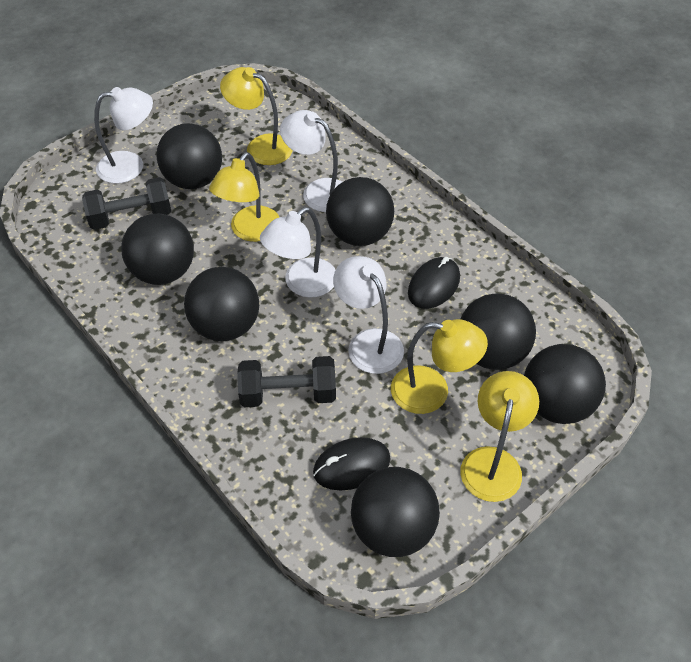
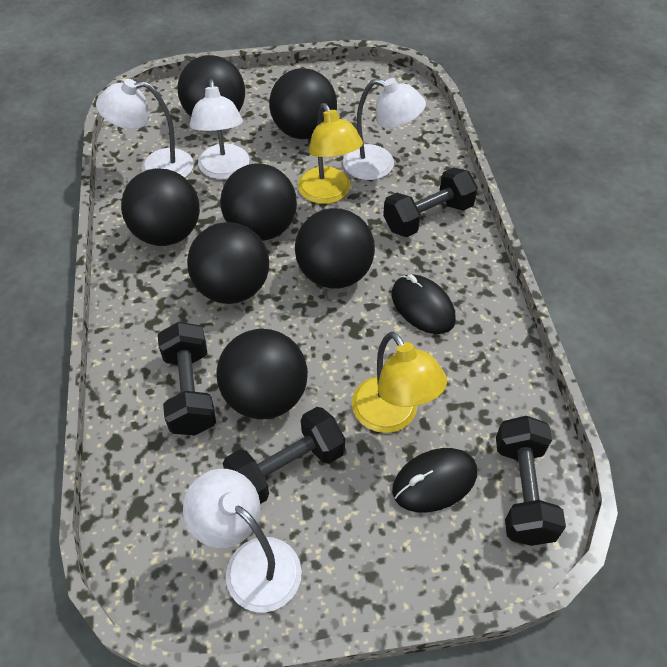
black dumbbell: 2 -> 4
yellow lamp: 4 -> 2

